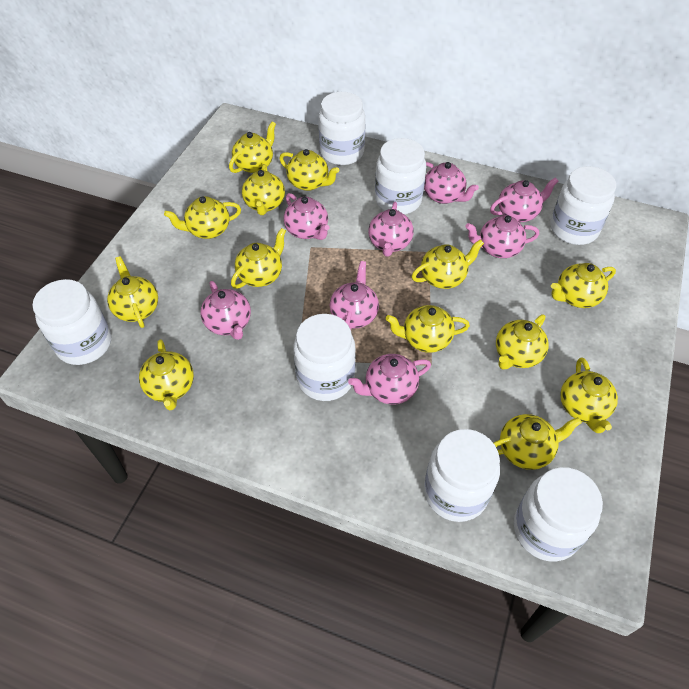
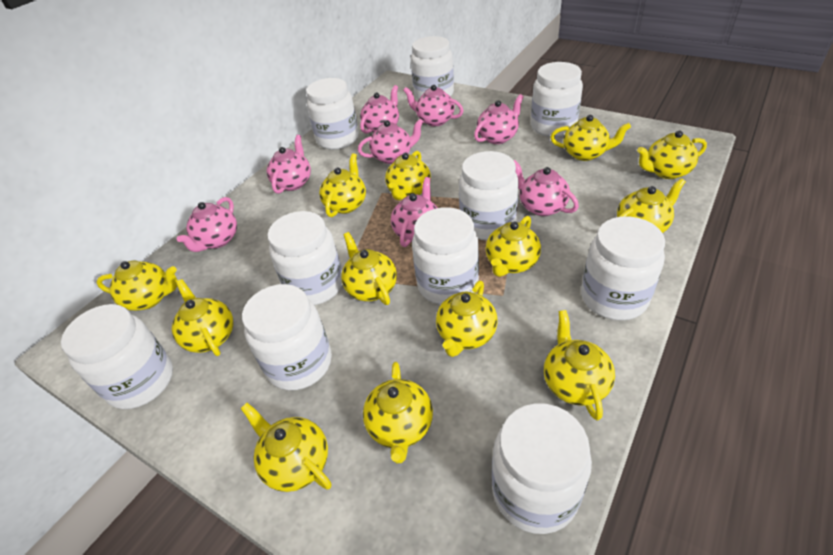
white jar: 7 -> 10

